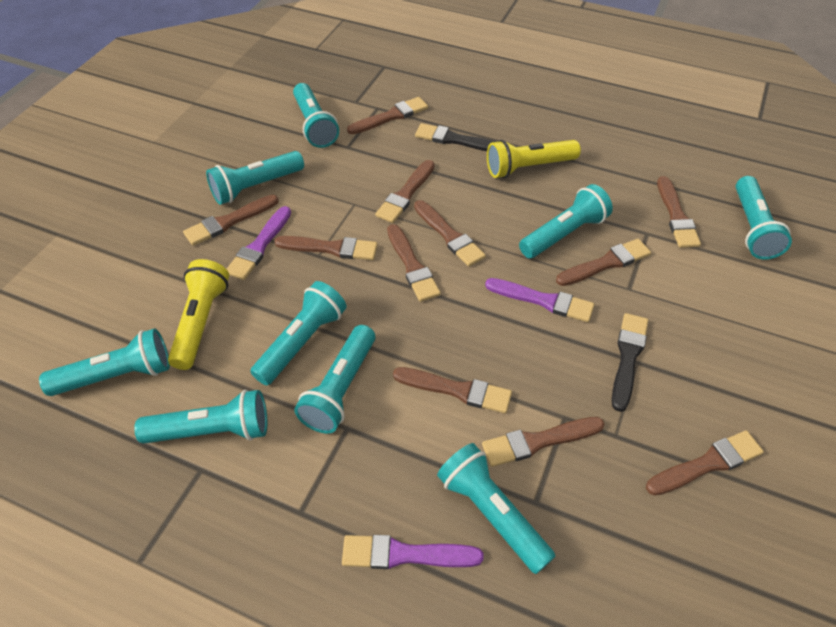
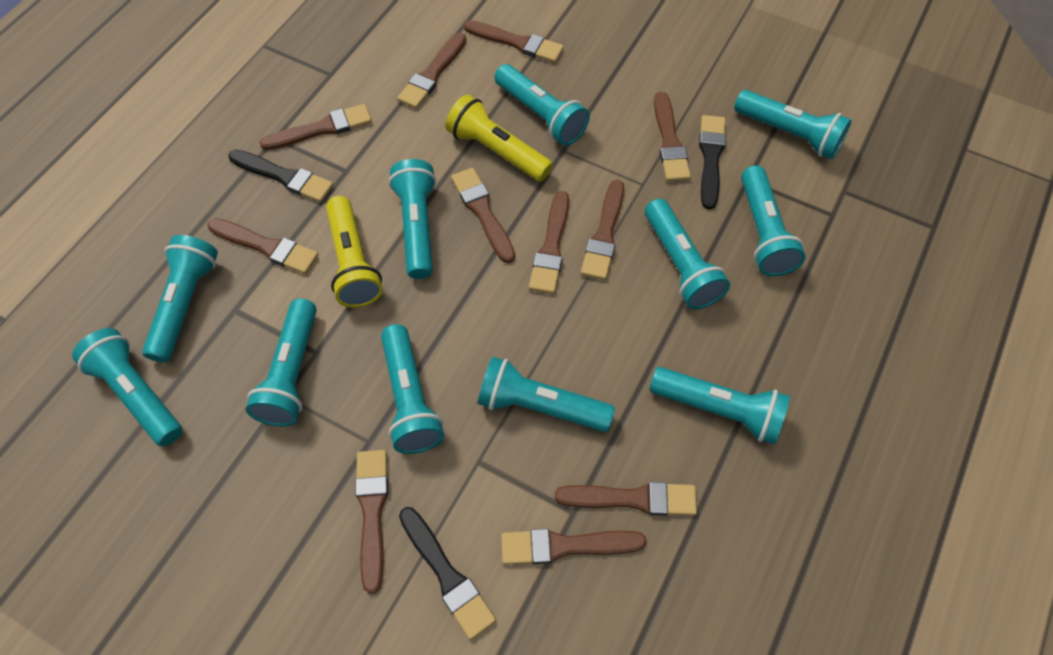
black brush: 2 -> 3
purple brush: 3 -> 0
turquoise flashlight: 9 -> 11

